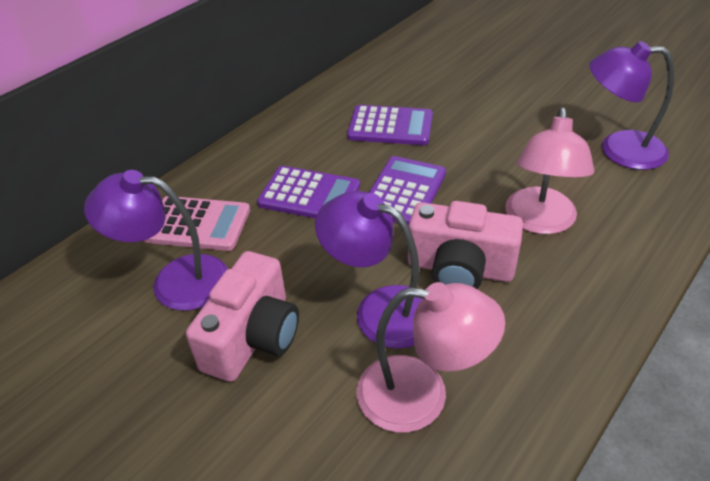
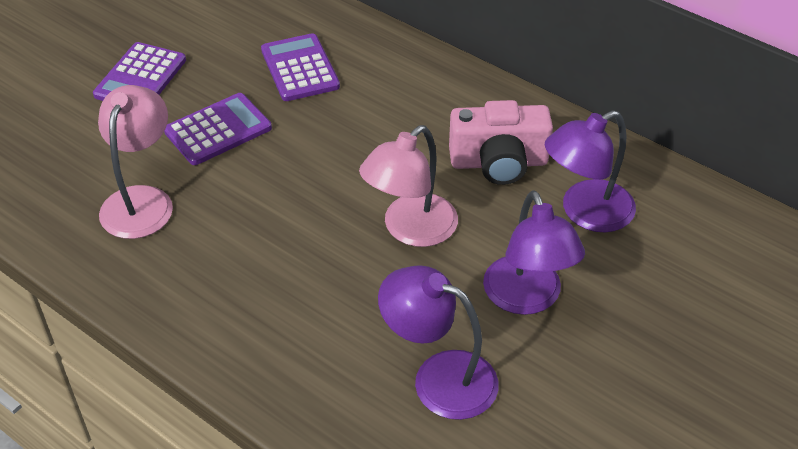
pink calculator: 1 -> 0
pink camera: 2 -> 1

